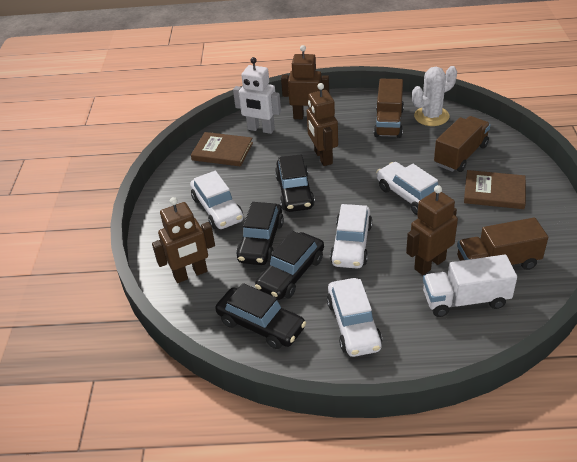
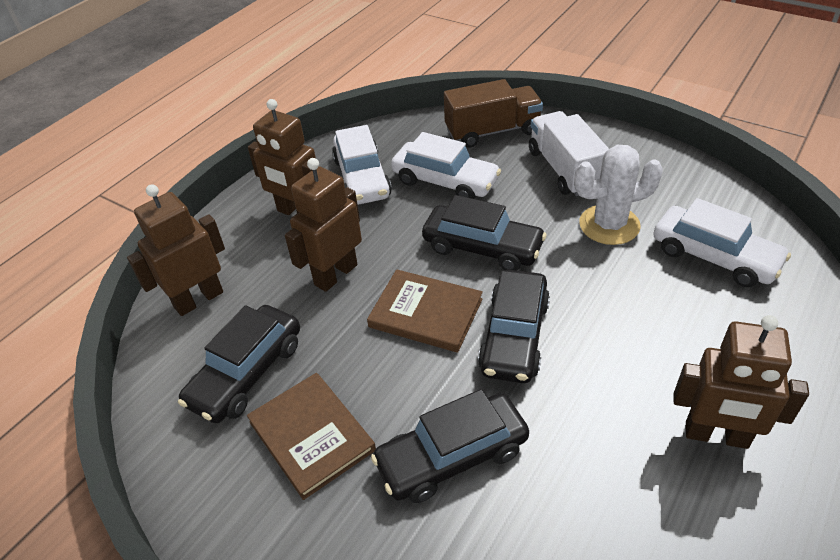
brown truck: 3 -> 1
white car: 4 -> 3
white robot: 1 -> 0

